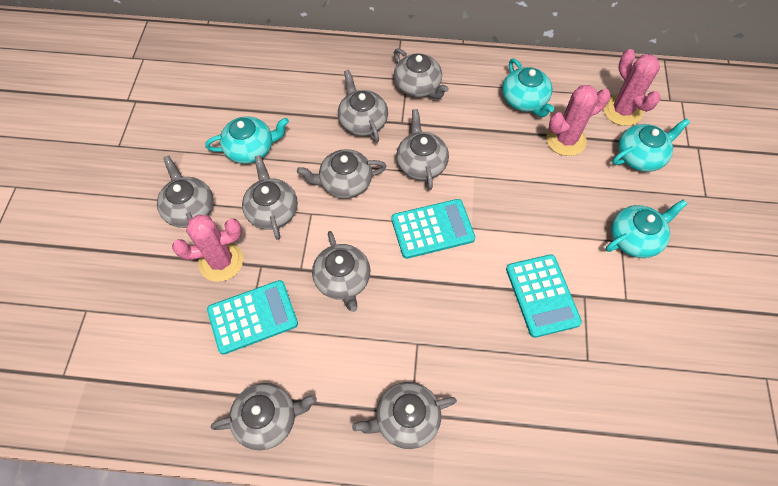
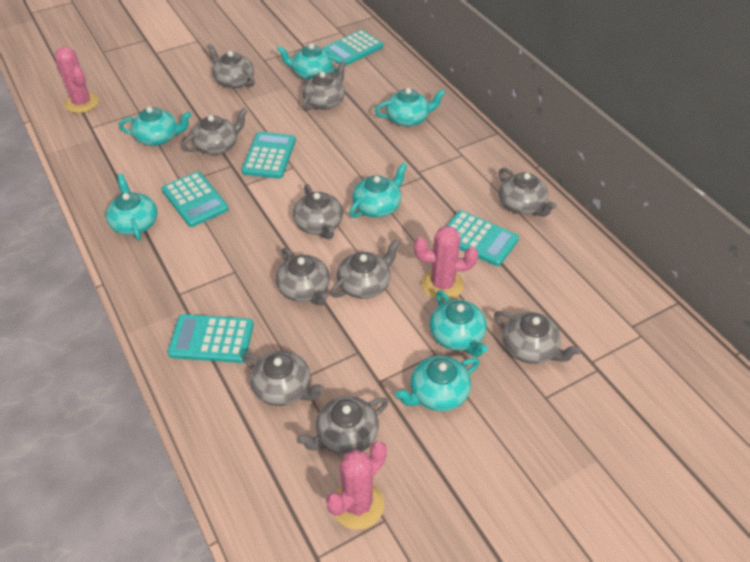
grey teapot: 9 -> 10
turquoise calculator: 3 -> 5
turquoise teapot: 4 -> 7

